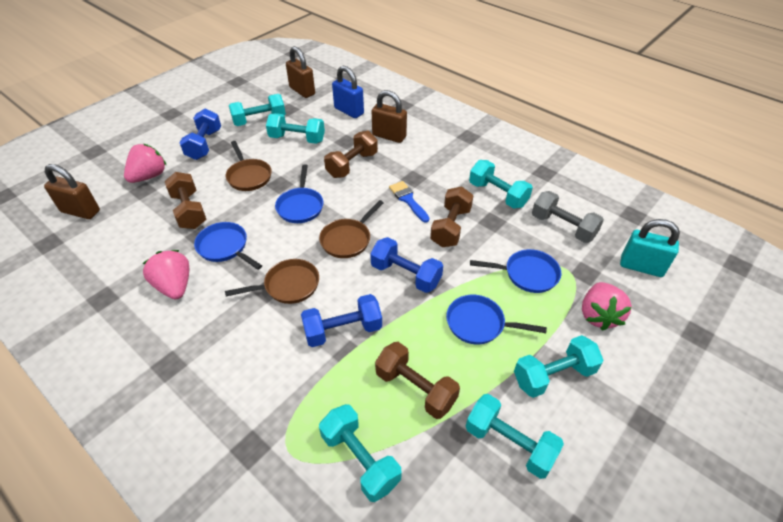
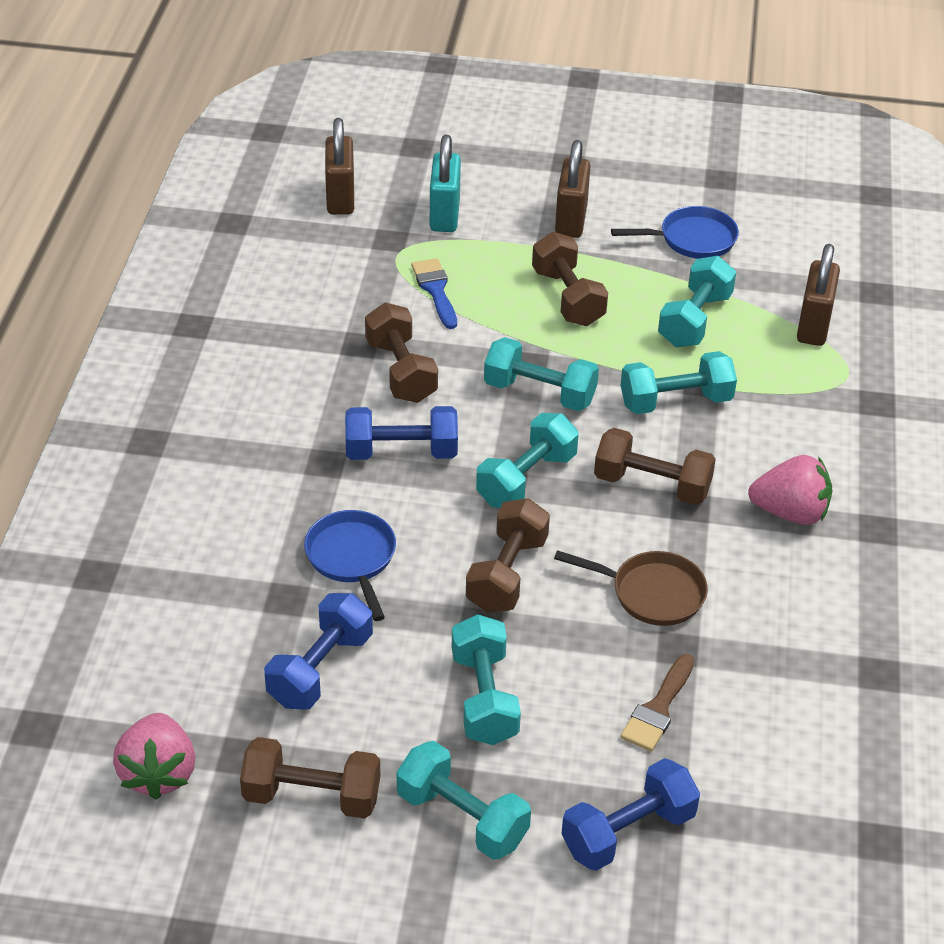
blue padlock: 1 -> 0
blue pan: 4 -> 2
brown brush: 0 -> 1
brown dumbbell: 4 -> 5
brown pan: 3 -> 1
grey dumbbell: 1 -> 0
pink strawberry: 3 -> 2

